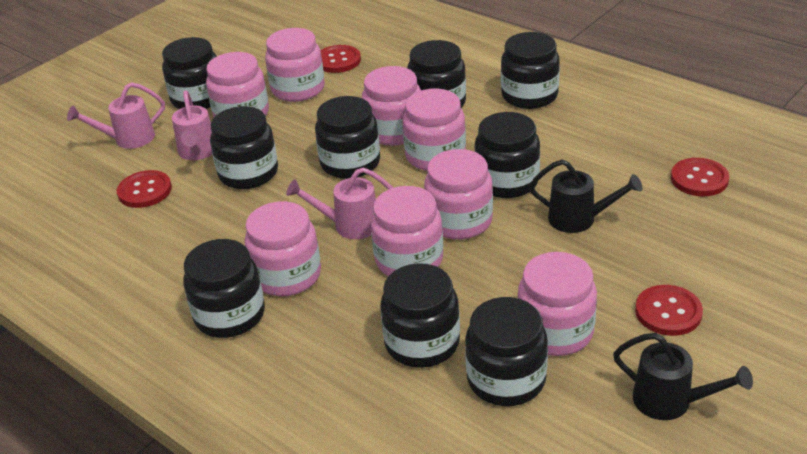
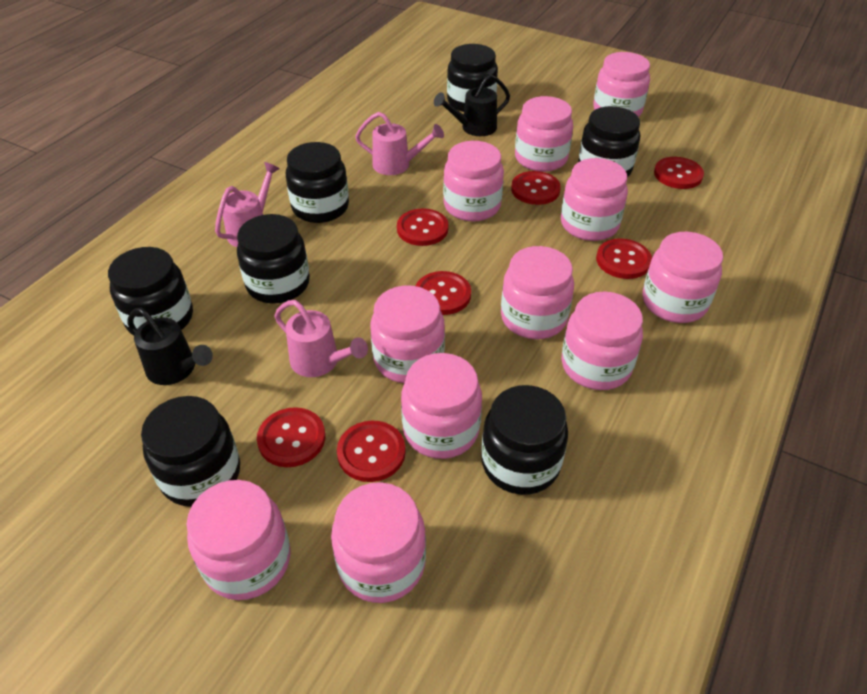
black jar: 9 -> 7
pink jar: 8 -> 11
red button: 4 -> 7

